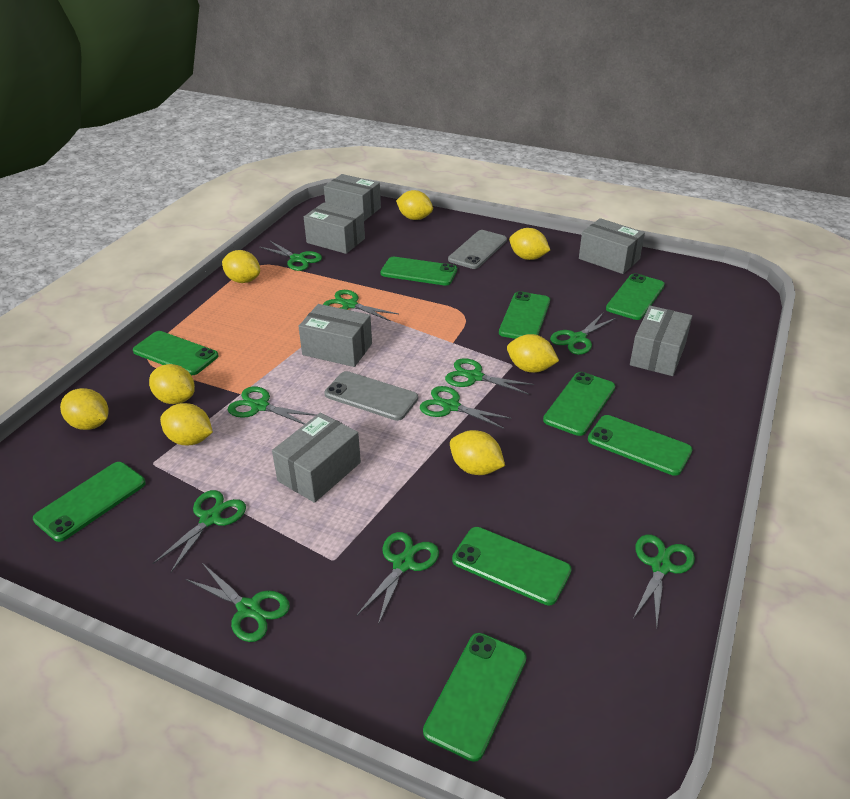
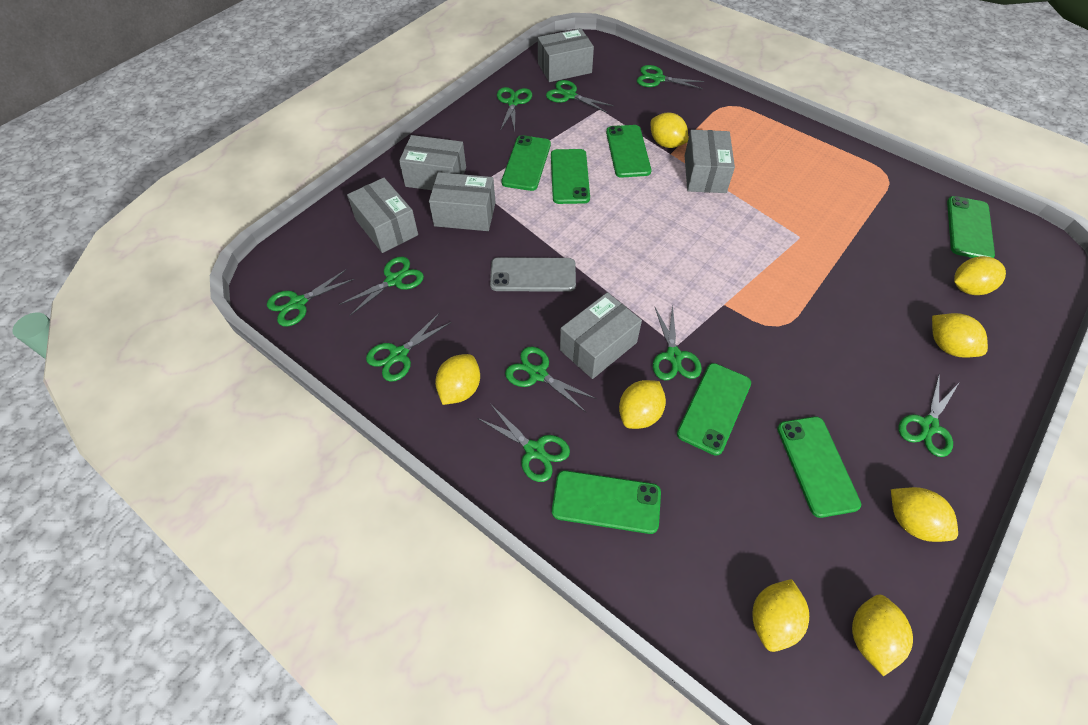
green phone: 9 -> 7
grey phone: 2 -> 1

